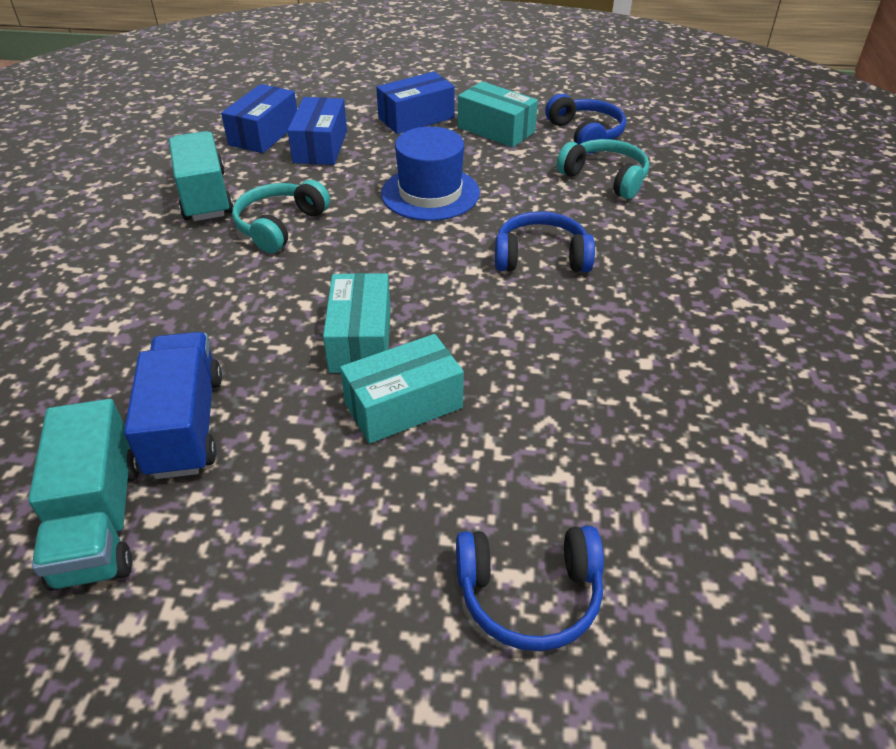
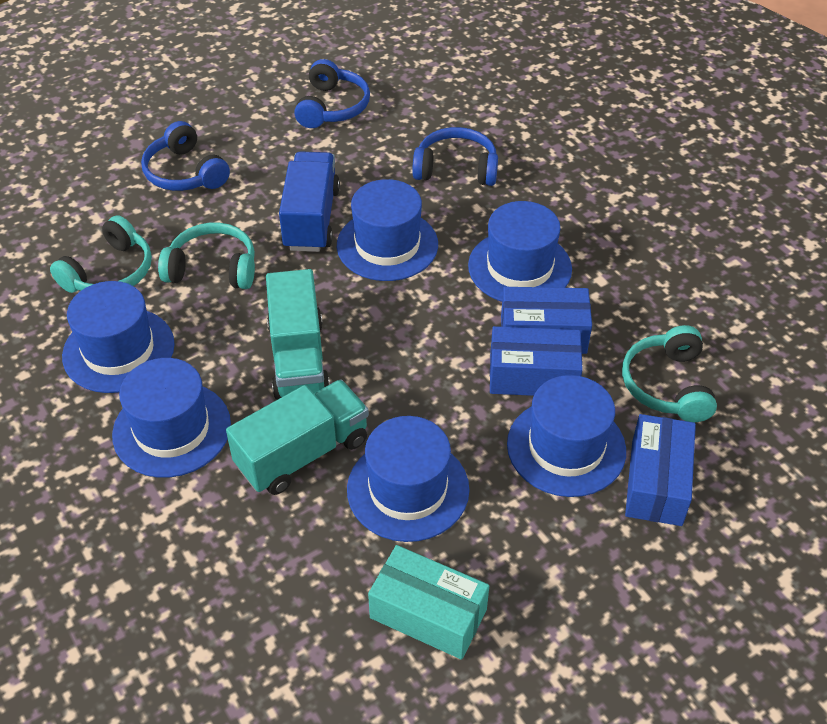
blue hat: 1 -> 6
turquoise box: 3 -> 1
turquoise headphones: 2 -> 3

